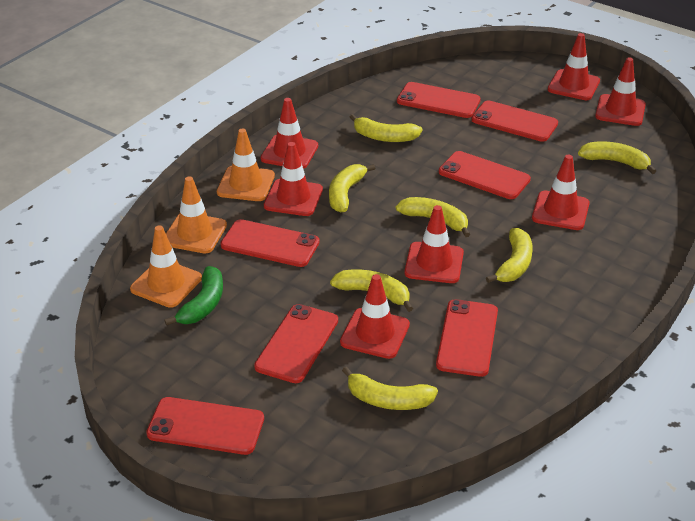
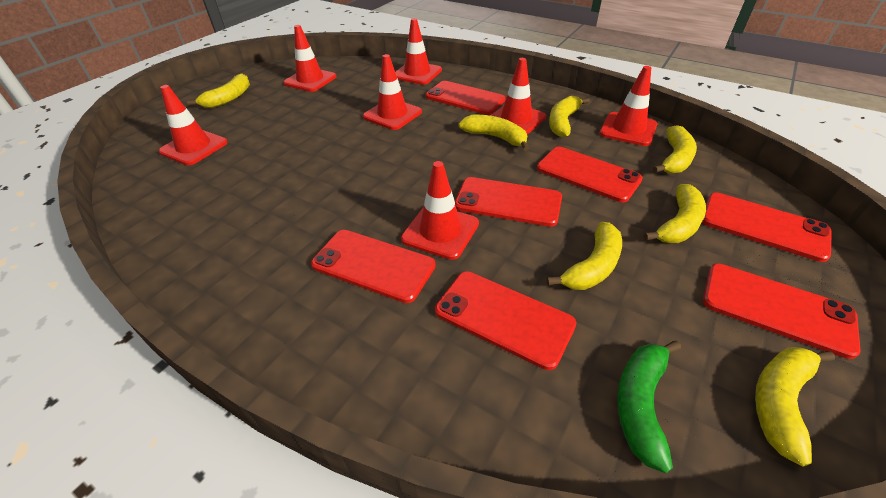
orange traffic cone: 3 -> 0

